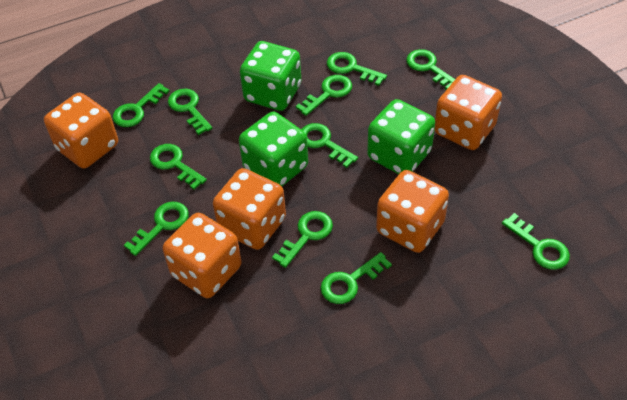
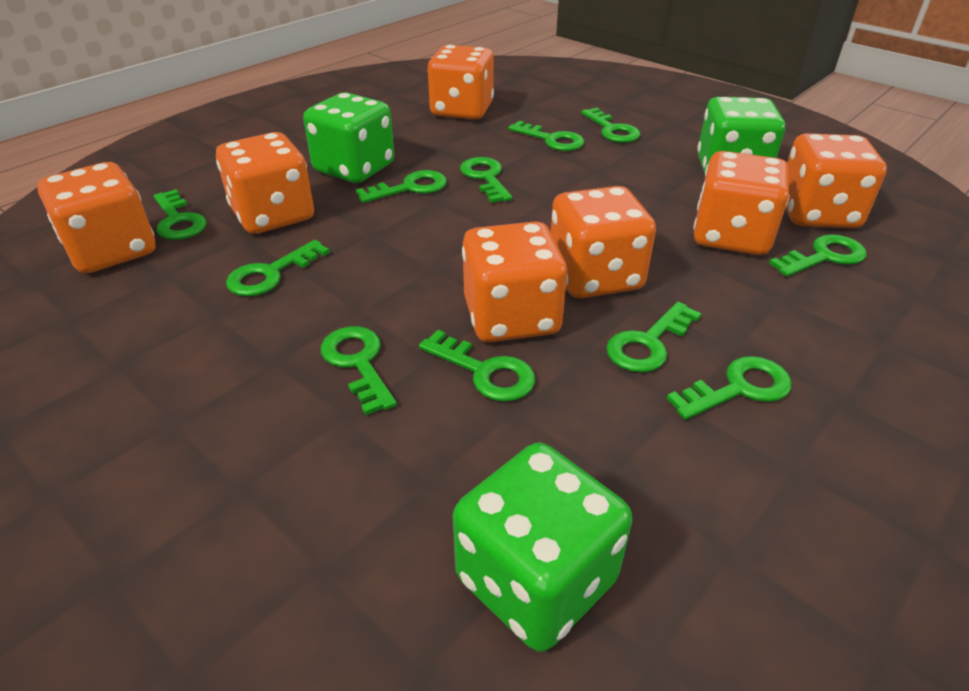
orange dice: 5 -> 7

